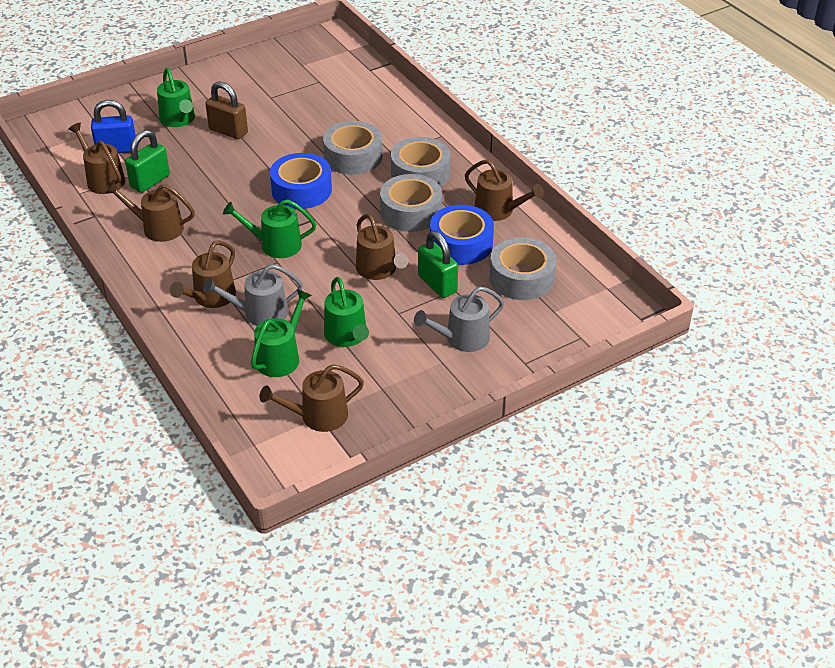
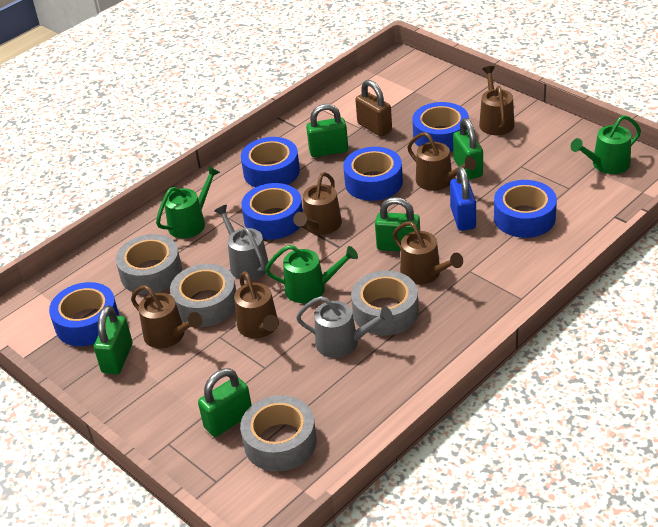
blue tape: 2 -> 6
green padlock: 2 -> 5
green watering can: 4 -> 3

